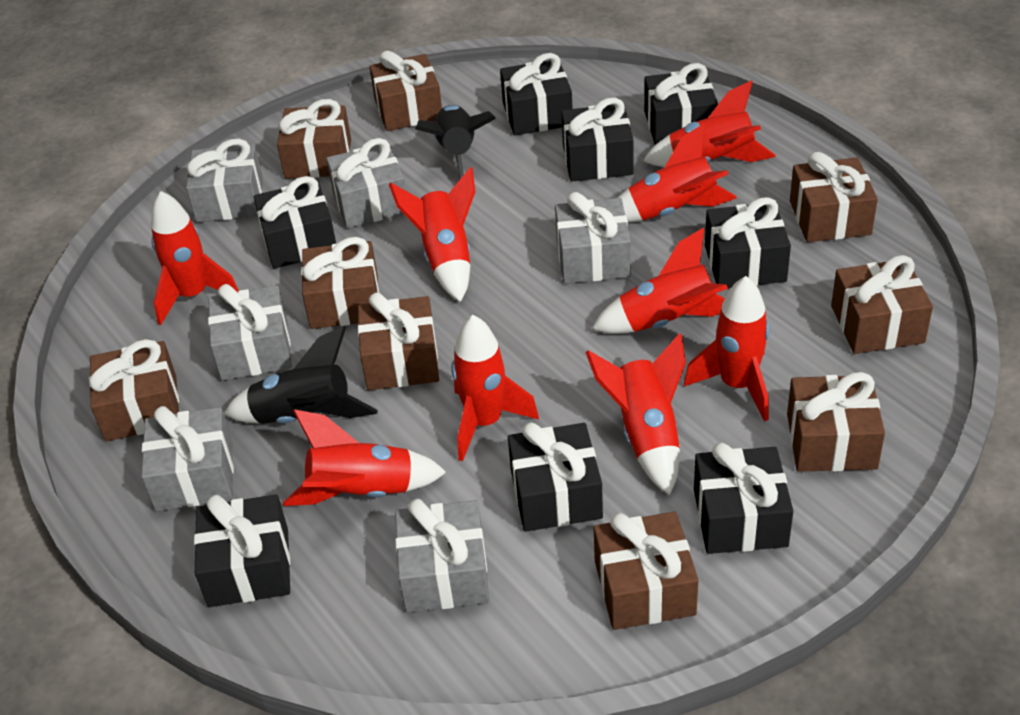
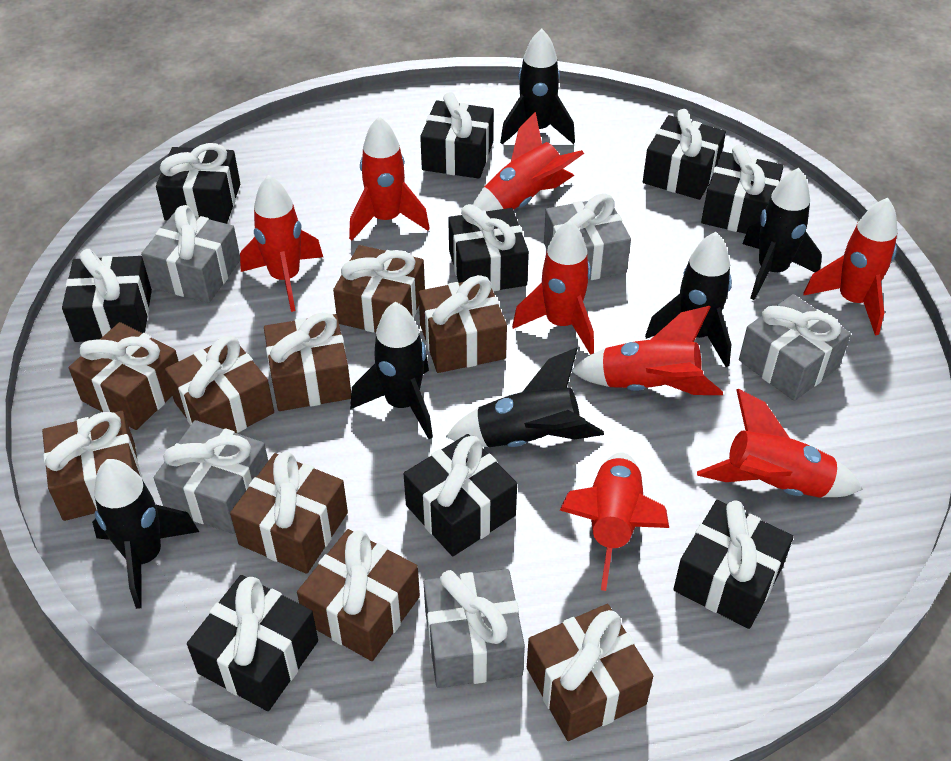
black gift: 8 -> 9
black rocket: 2 -> 6
grey gift: 6 -> 5
red rocket: 9 -> 8

